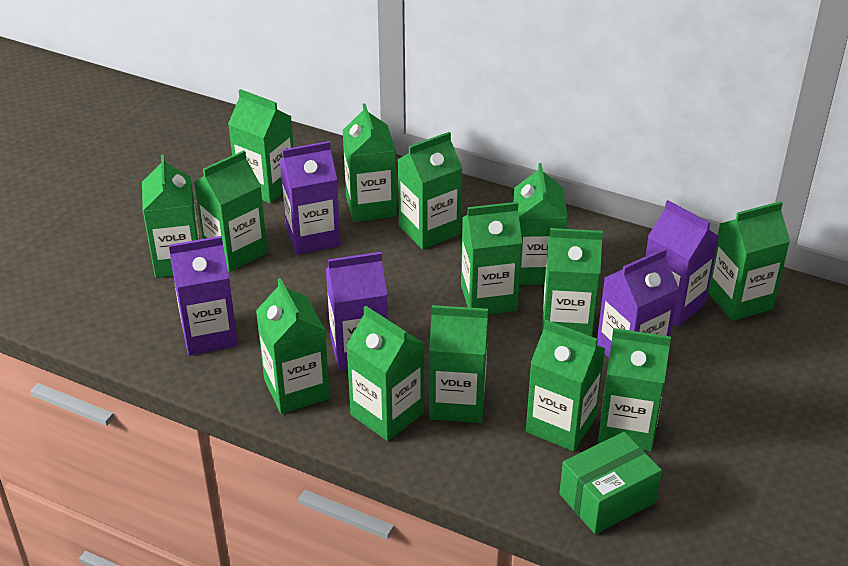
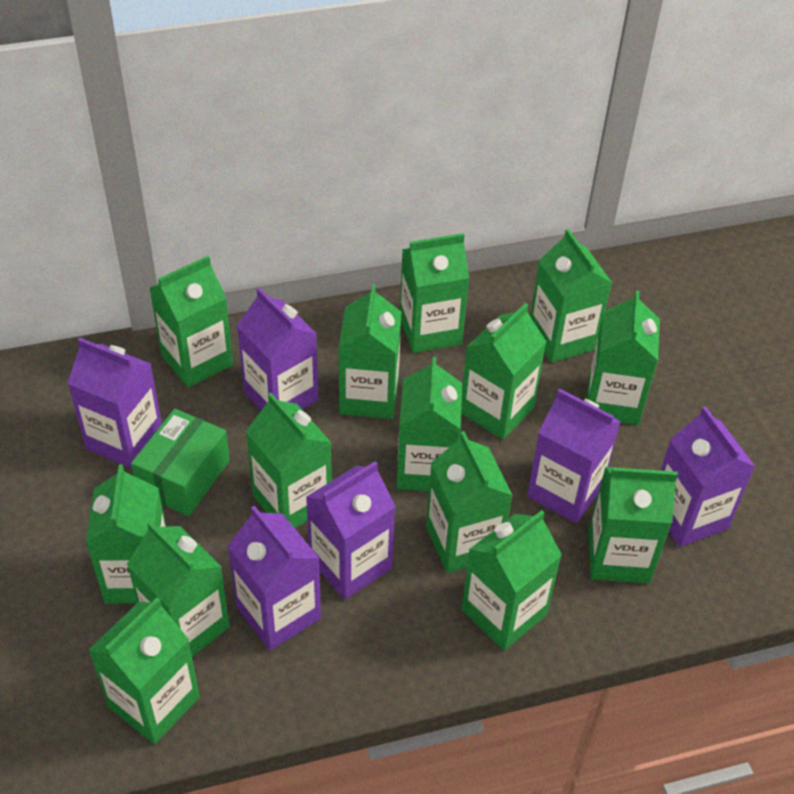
purple carton: 5 -> 6

